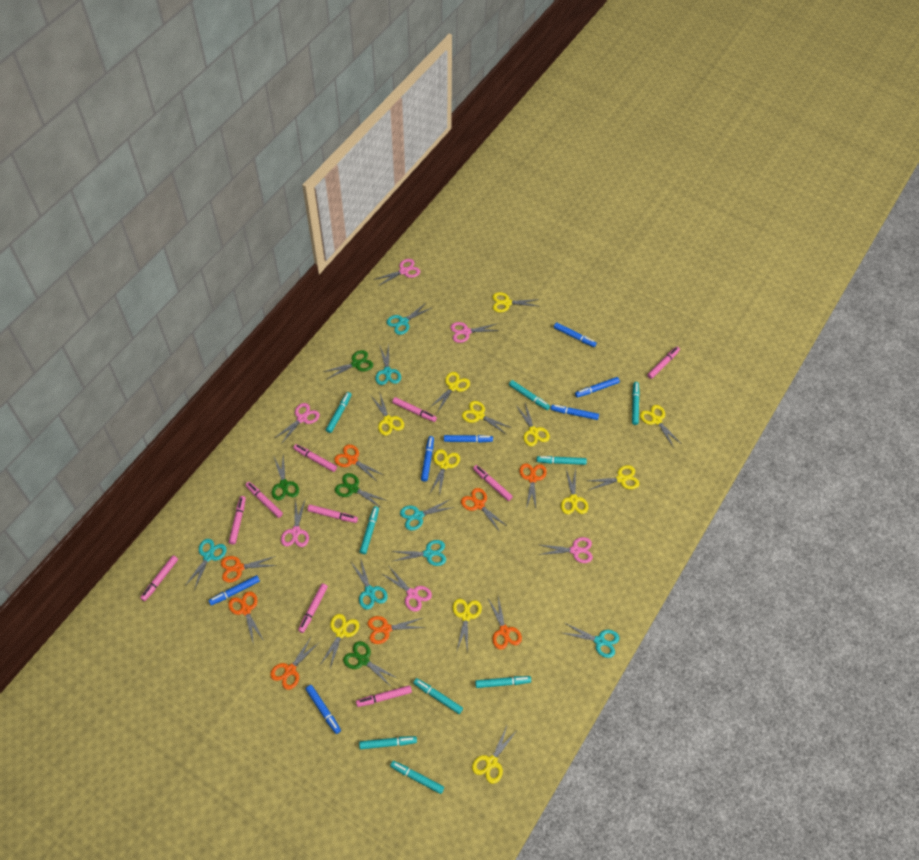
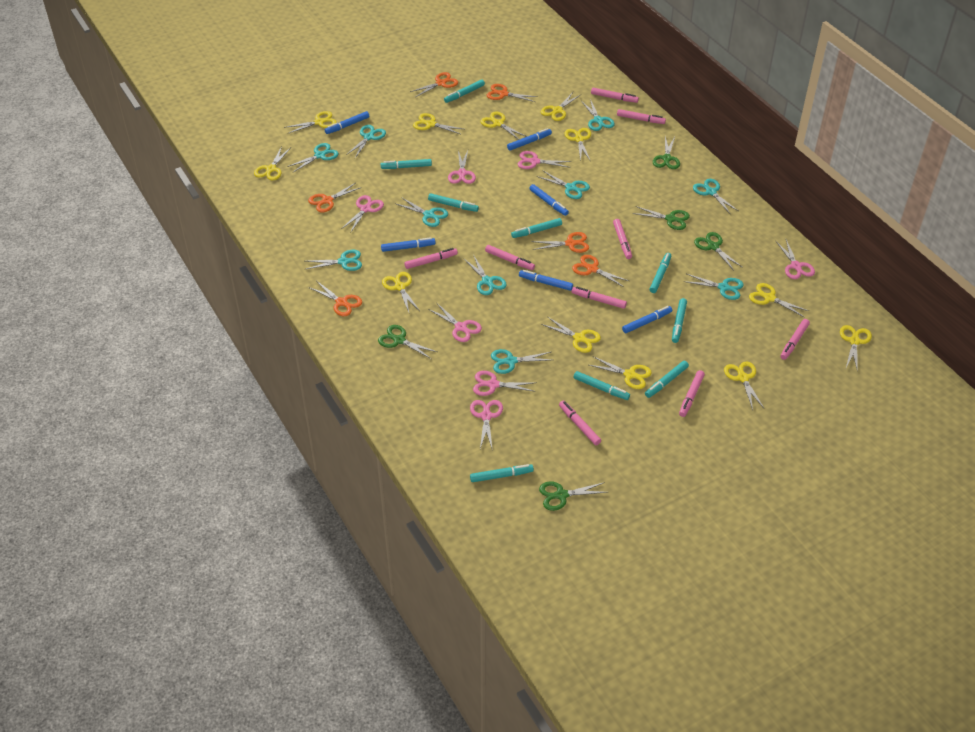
blue marker: 7 -> 6
green scissors: 4 -> 5
orange scissors: 8 -> 6
pink marker: 10 -> 9
pink scissors: 6 -> 7
turquoise scissors: 7 -> 10

